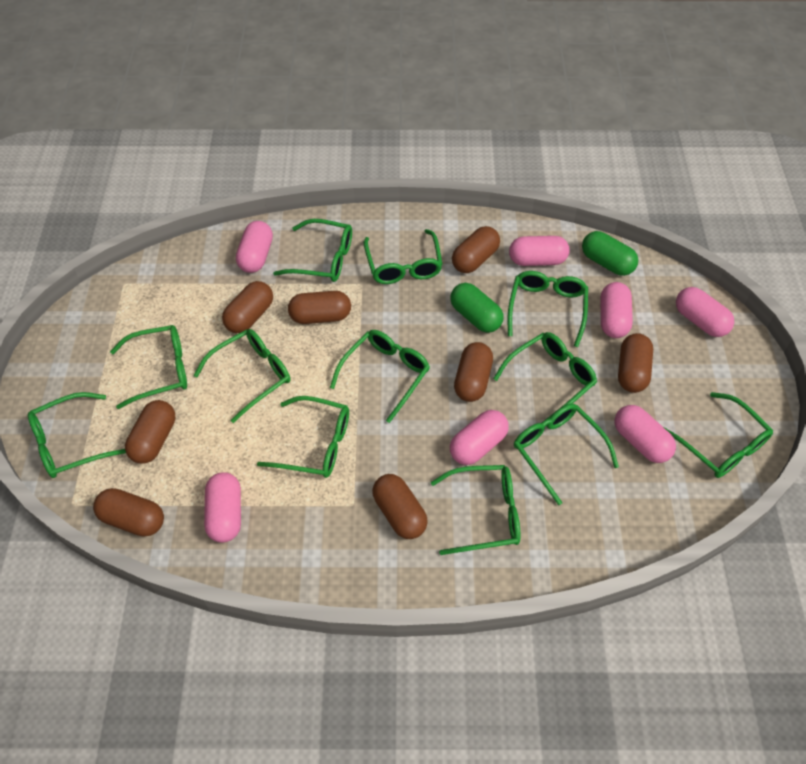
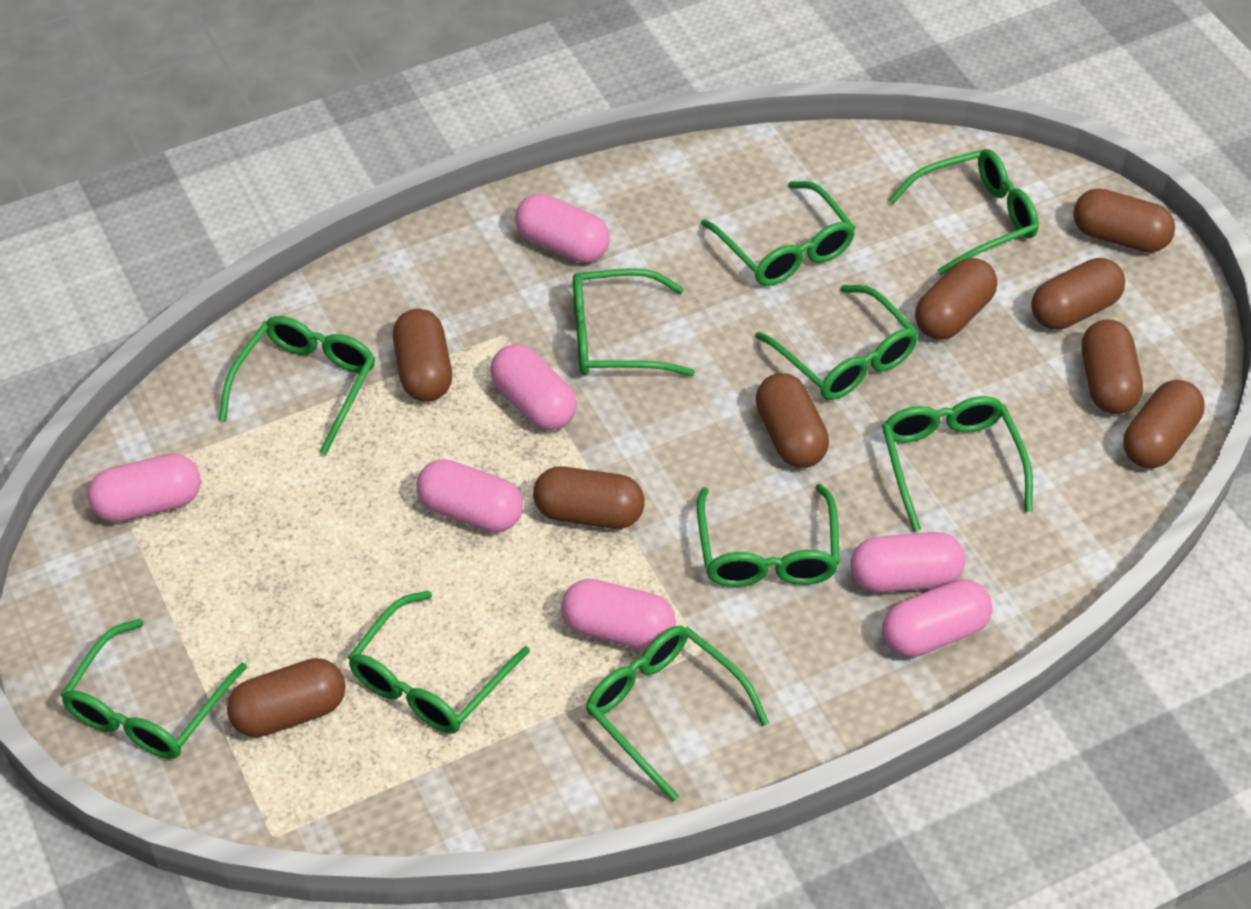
brown capsule: 8 -> 9
green capsule: 2 -> 0
green glasses: 12 -> 10

